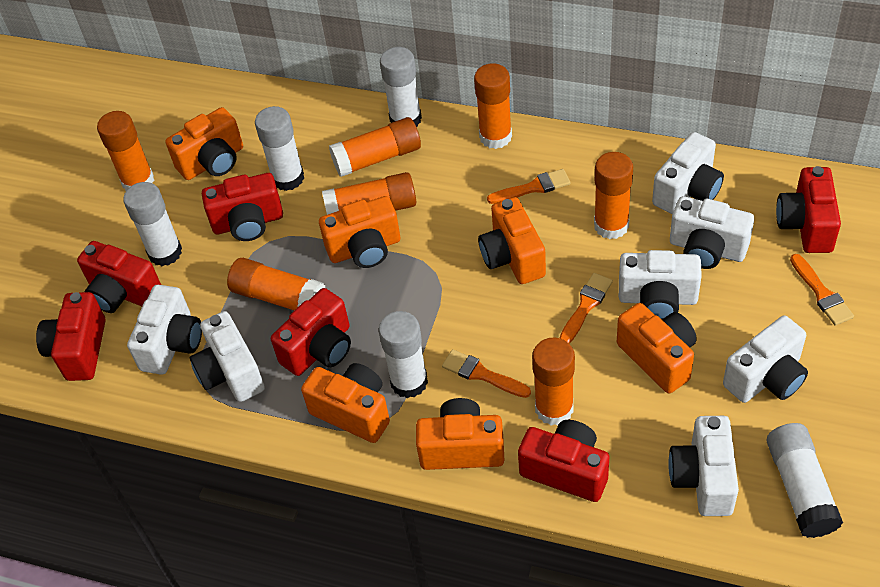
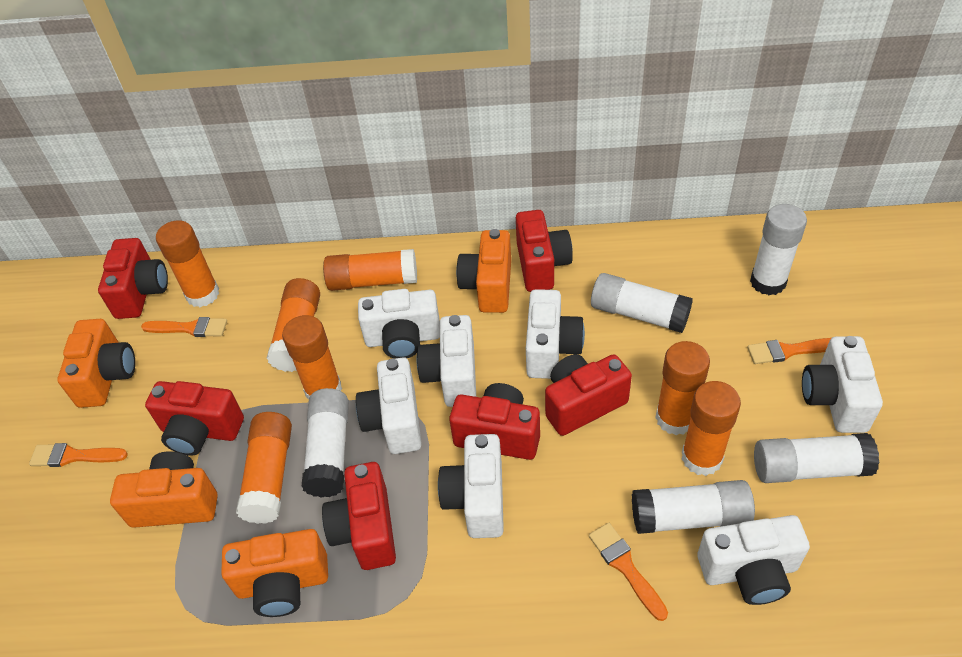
orange camera: 6 -> 4

